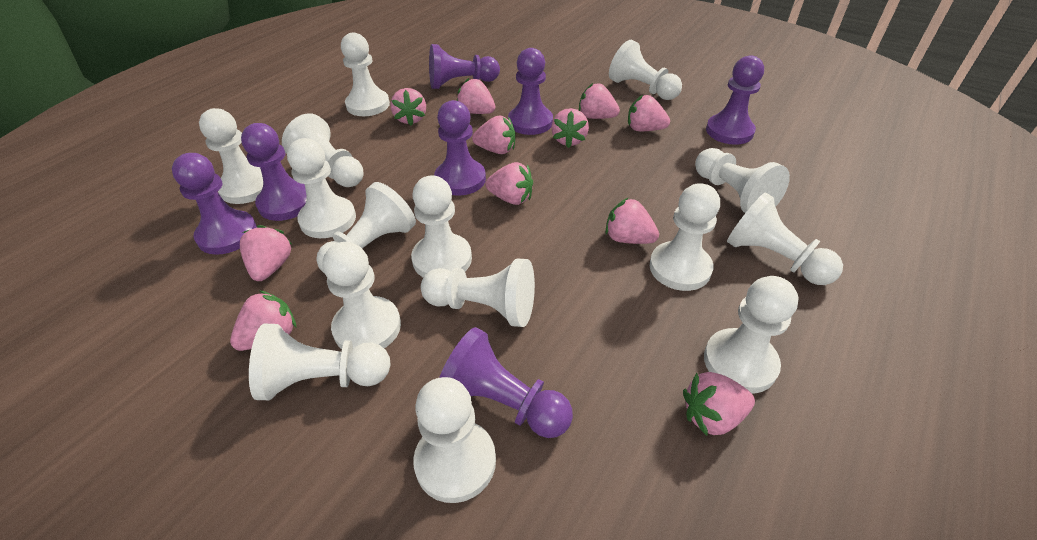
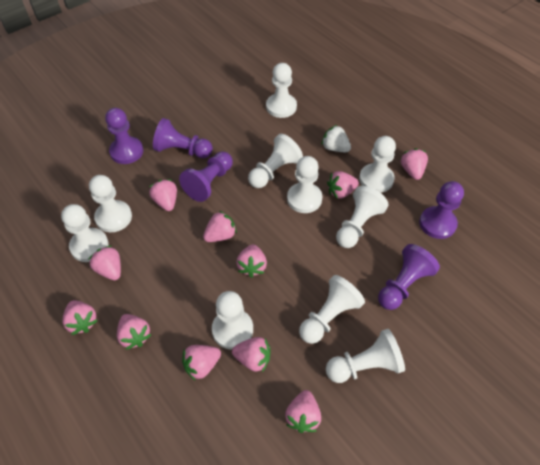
purple pawn: 7 -> 5
white pawn: 15 -> 10
white strawberry: 0 -> 1

